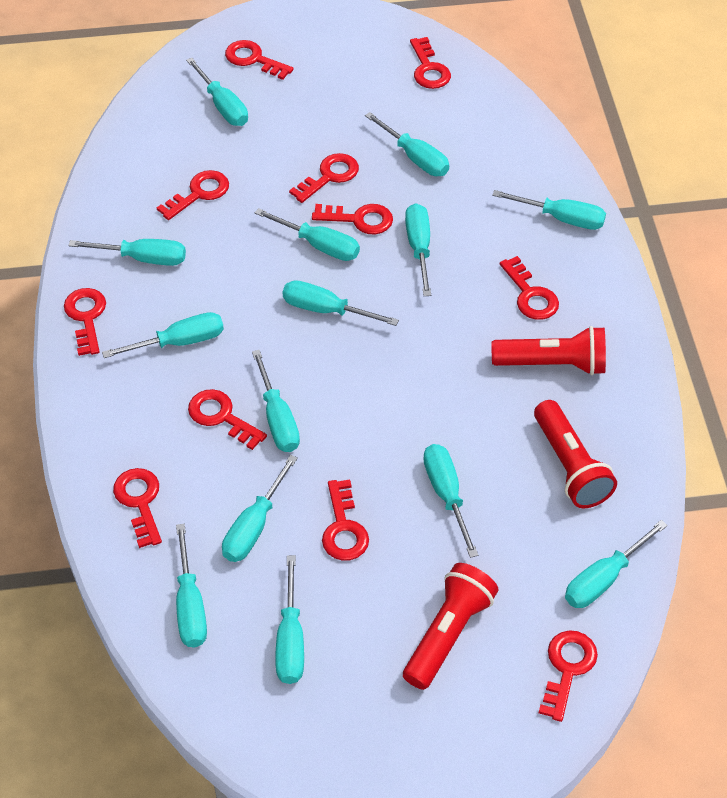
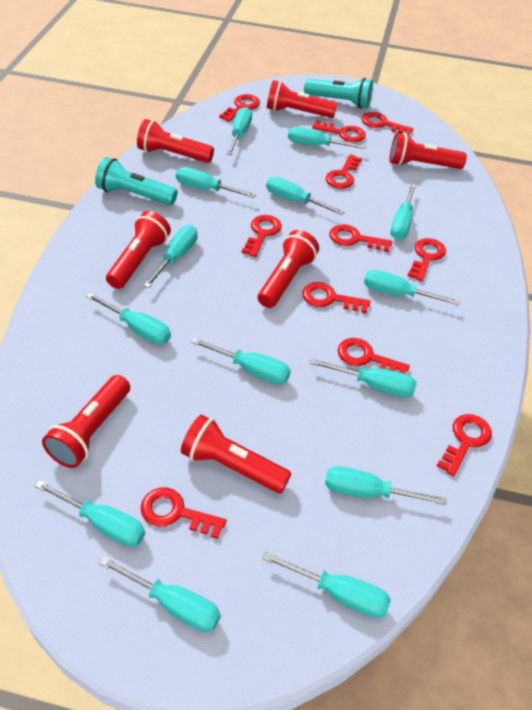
red flashlight: 3 -> 7
turquoise flashlight: 0 -> 2

